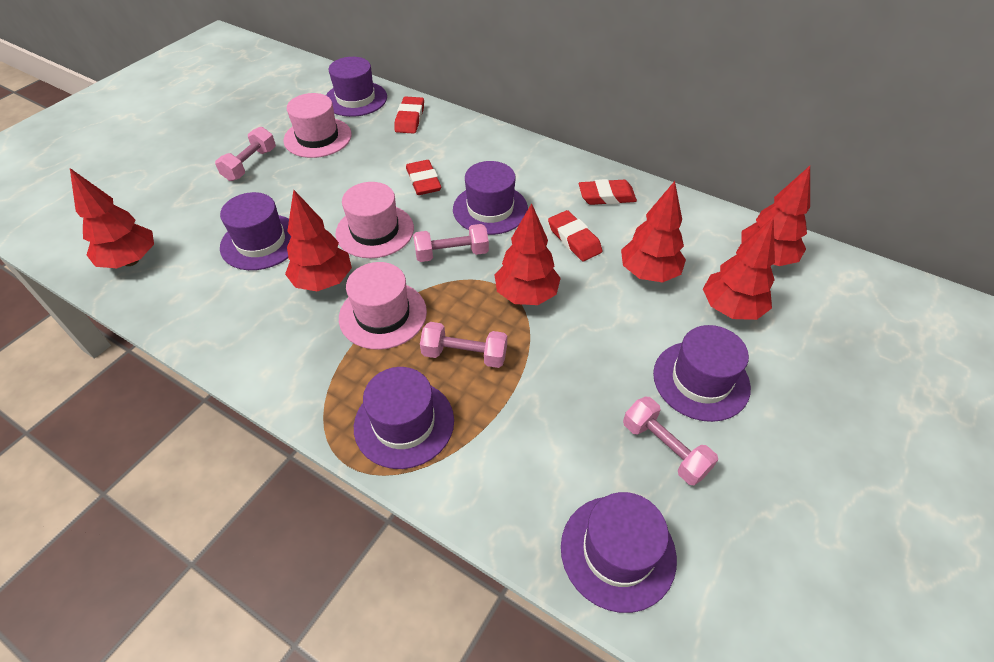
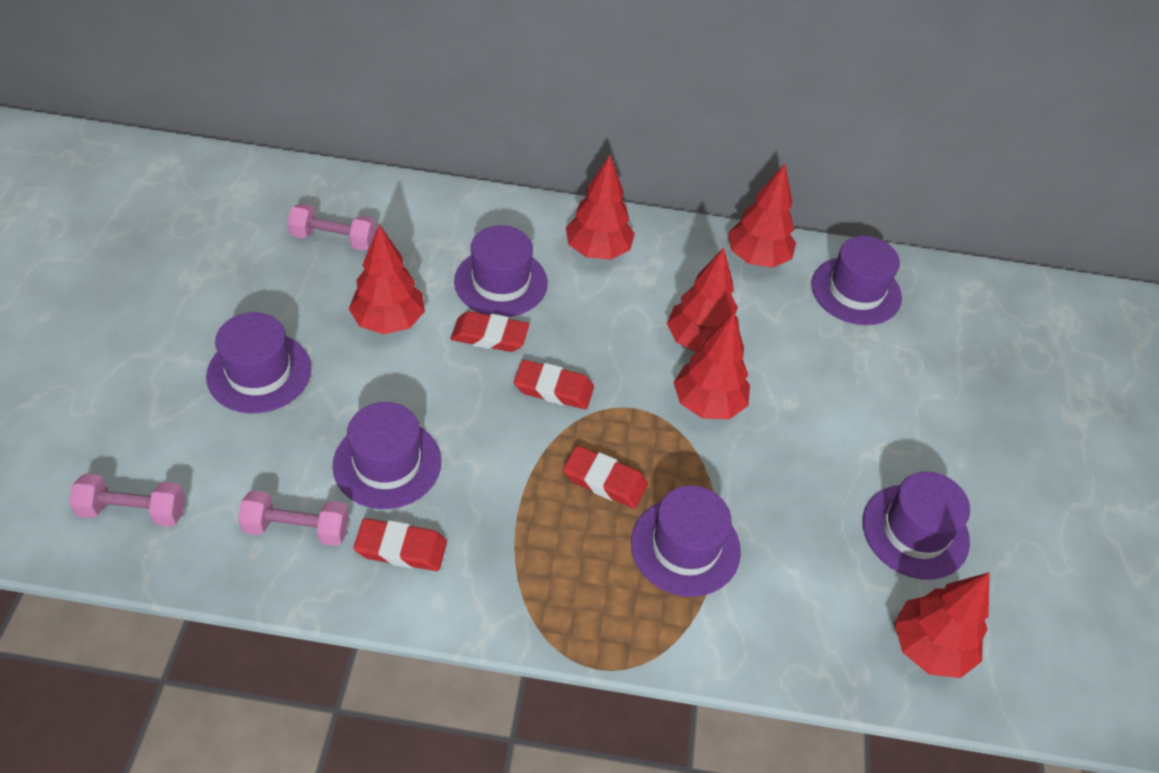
pink dumbbell: 4 -> 3
pink hat: 3 -> 0

